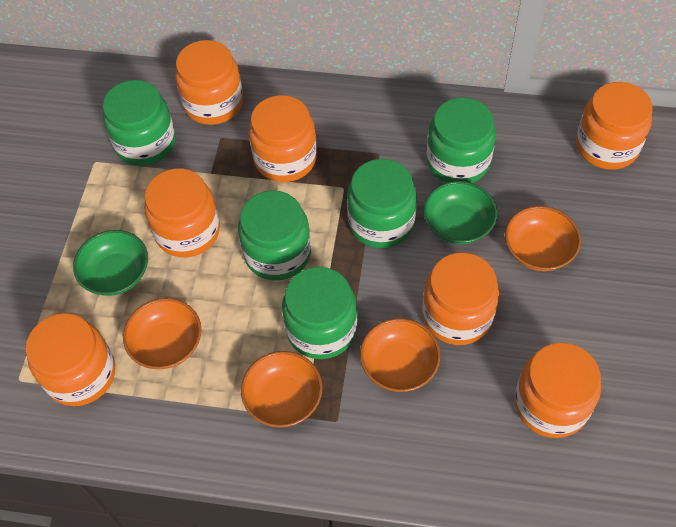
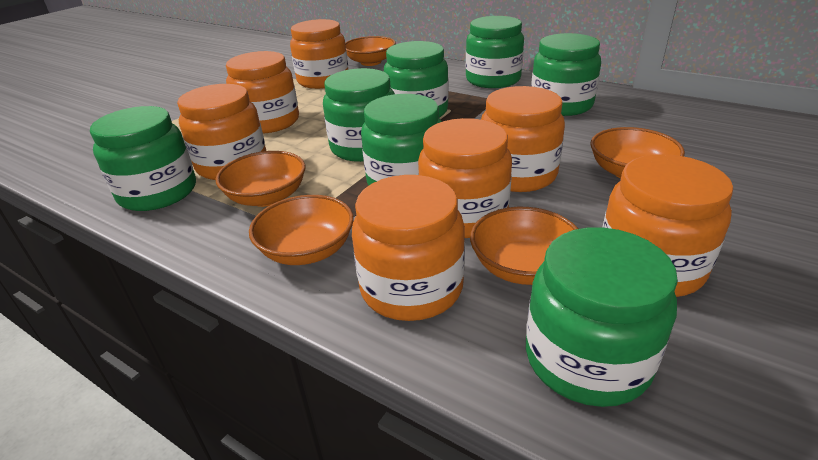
green bowl: 2 -> 0
green jar: 5 -> 7
orange bowl: 4 -> 5

